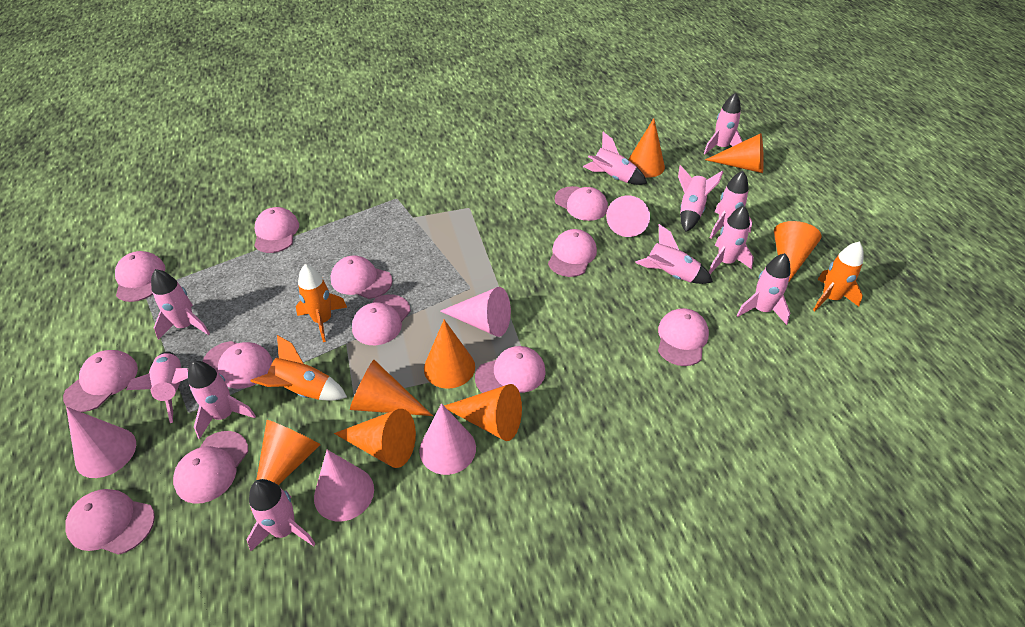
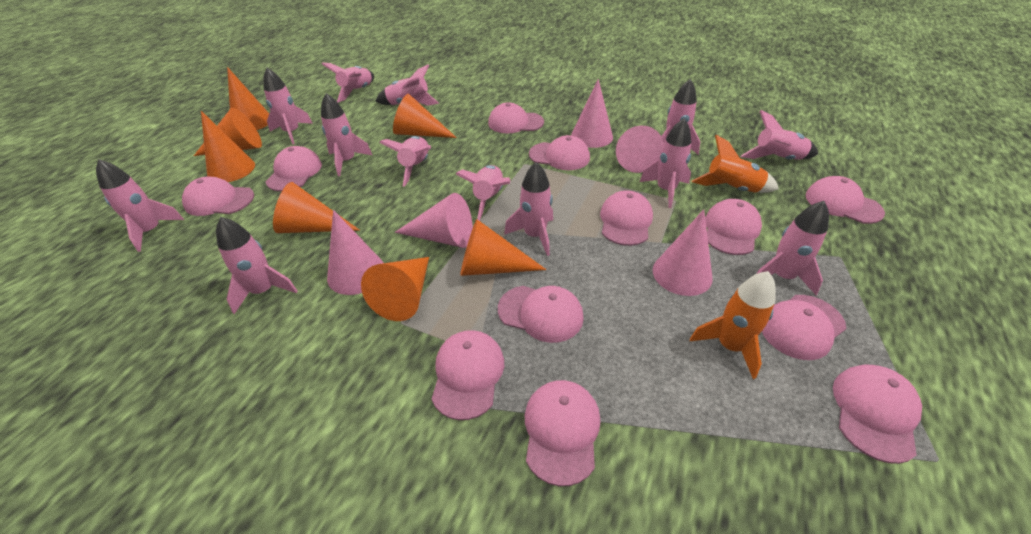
orange cone: 8 -> 7
orange rocket: 3 -> 2
pink rocket: 11 -> 13

